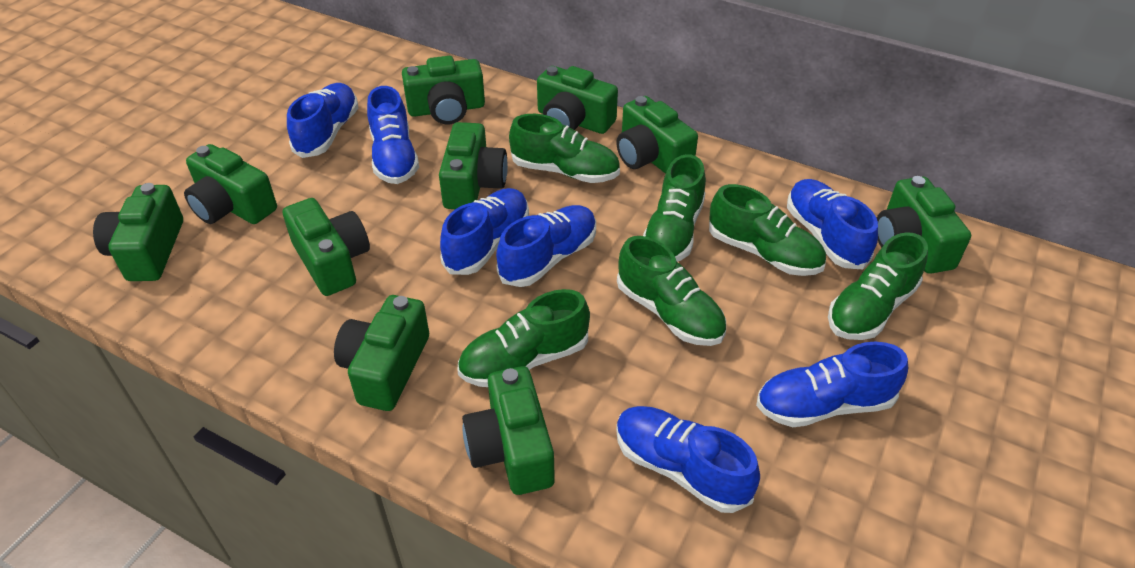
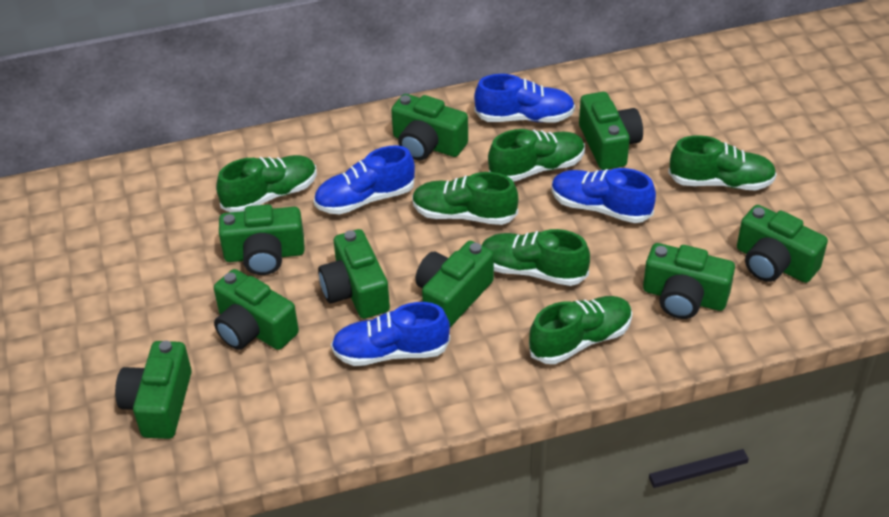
blue shoe: 7 -> 4
green camera: 10 -> 9

